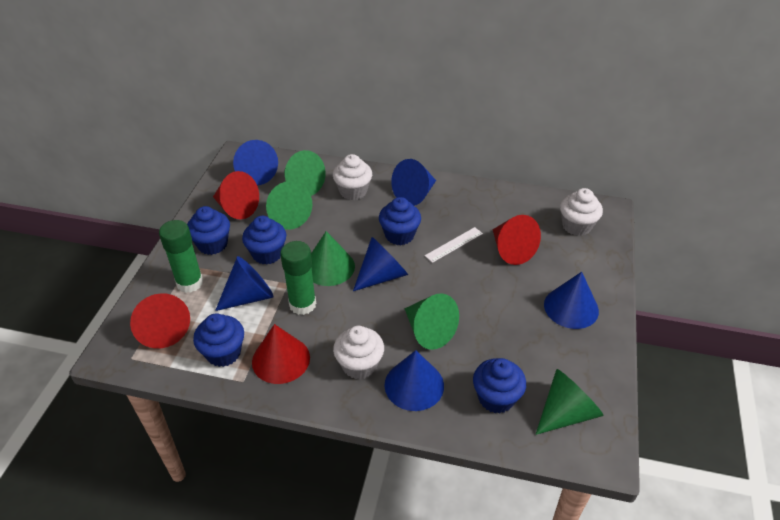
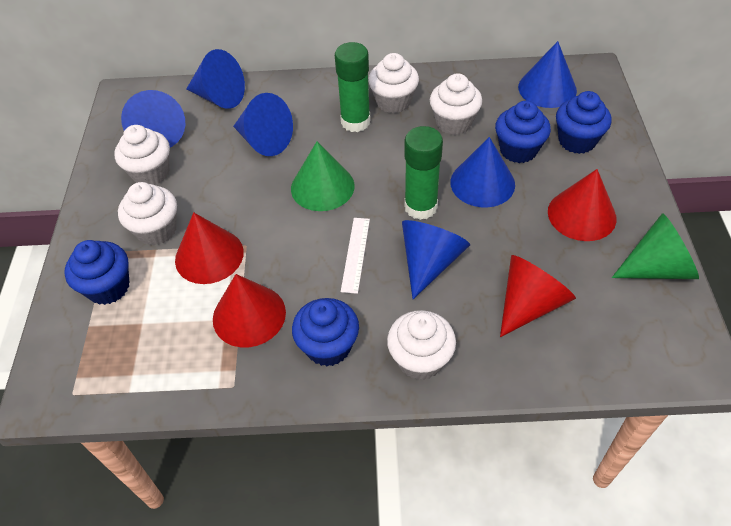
blue cupcake: 5 -> 4
green cone: 5 -> 2
white cupcake: 3 -> 5

